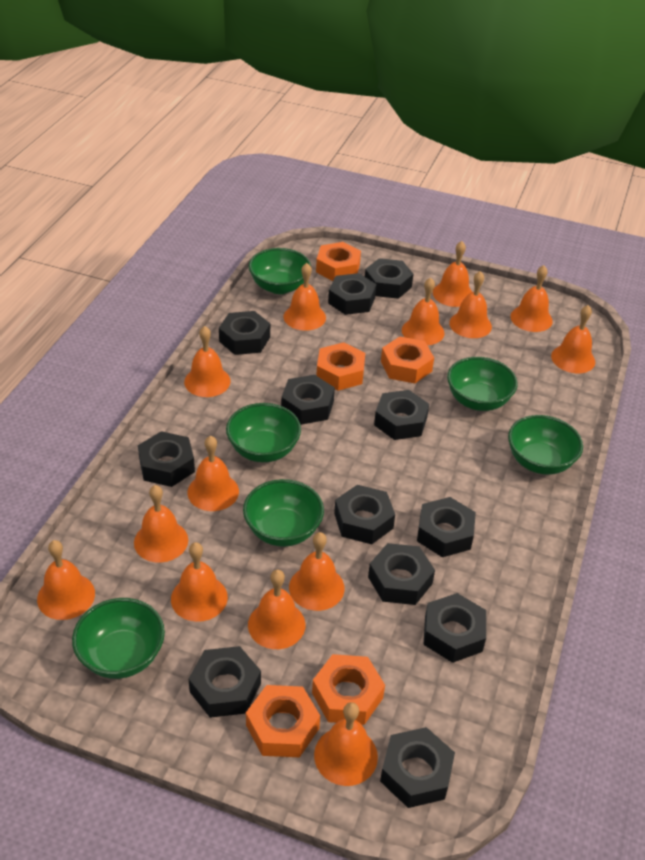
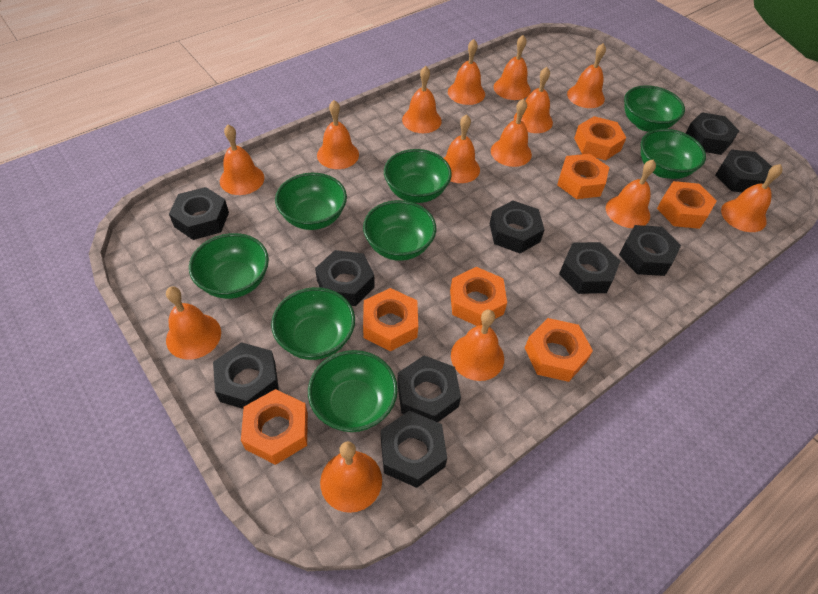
black nut: 12 -> 10
green bowl: 6 -> 8
orange nut: 5 -> 7

